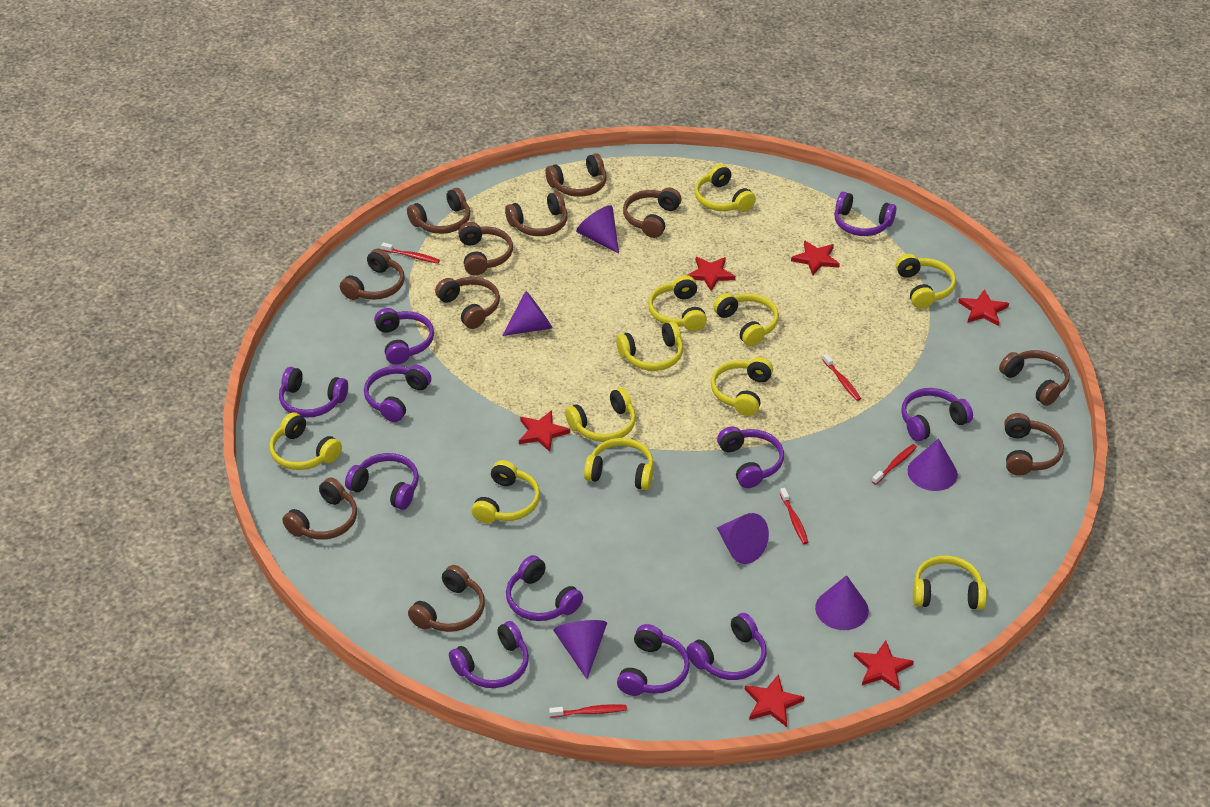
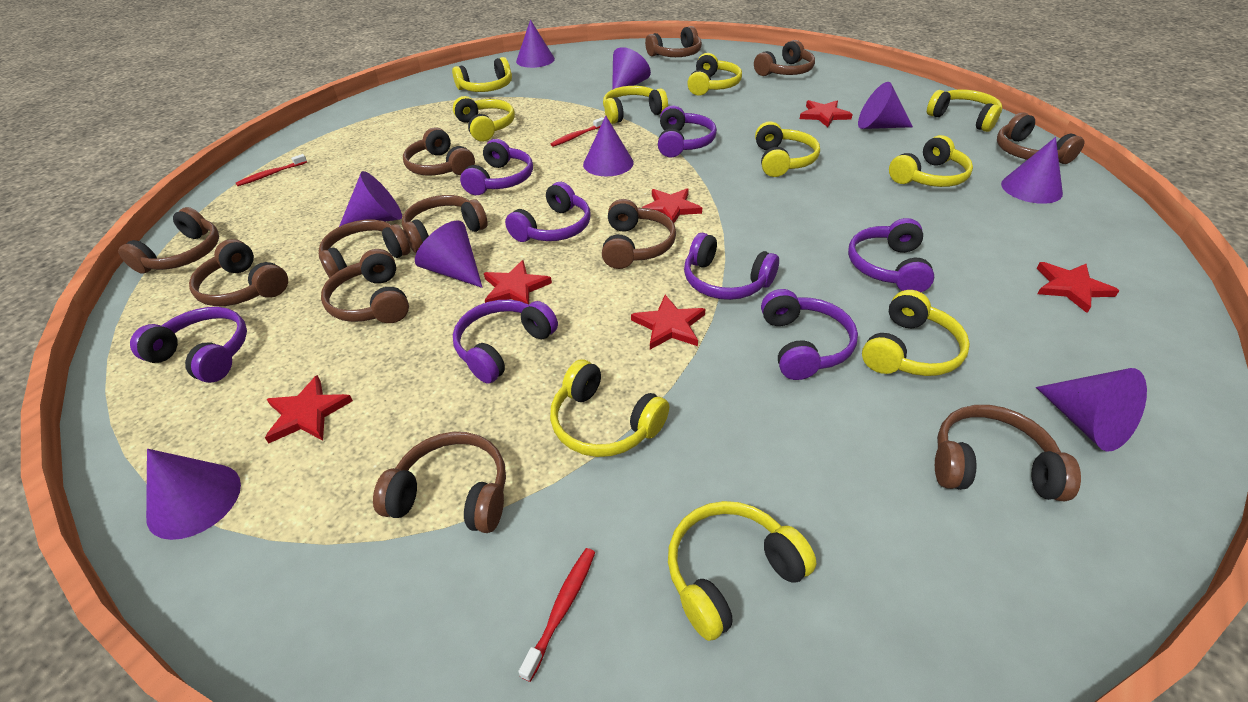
brown headphones: 11 -> 12
purple cone: 6 -> 9
purple headphones: 11 -> 8
red toothbrush: 5 -> 3
yellow headphones: 11 -> 10

